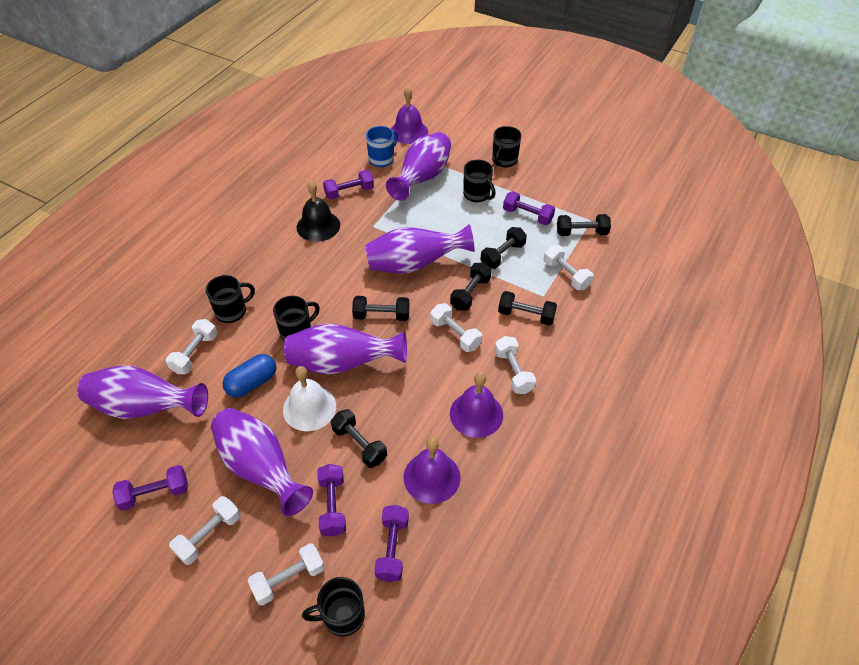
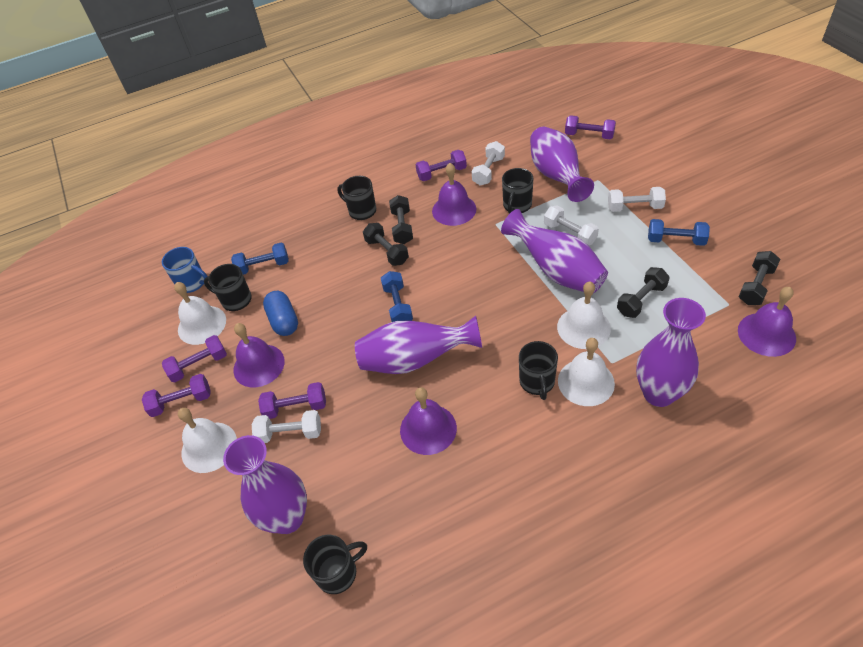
black bell: 1 -> 0
black dumbbell: 6 -> 4
blue dumbbell: 0 -> 3
purple bell: 3 -> 4
white bell: 1 -> 4
white dumbbell: 6 -> 4

